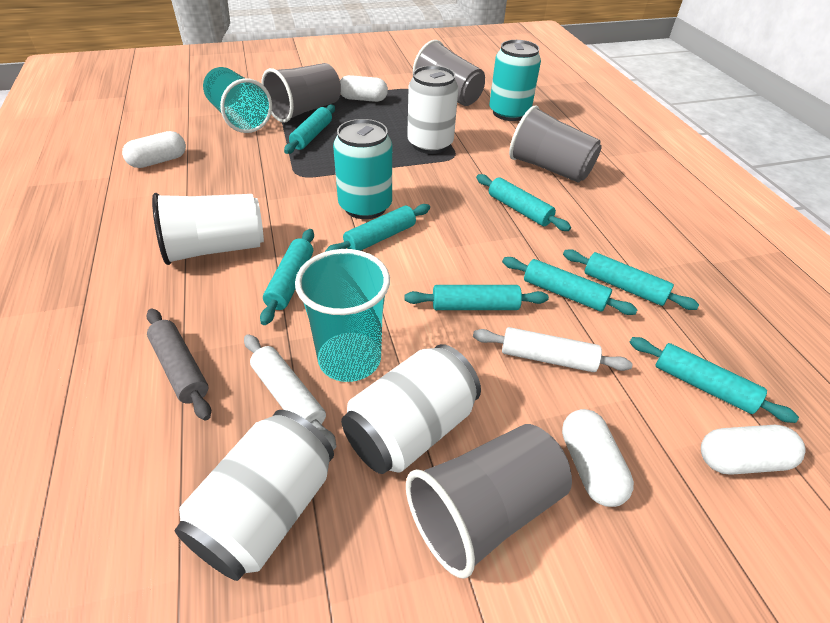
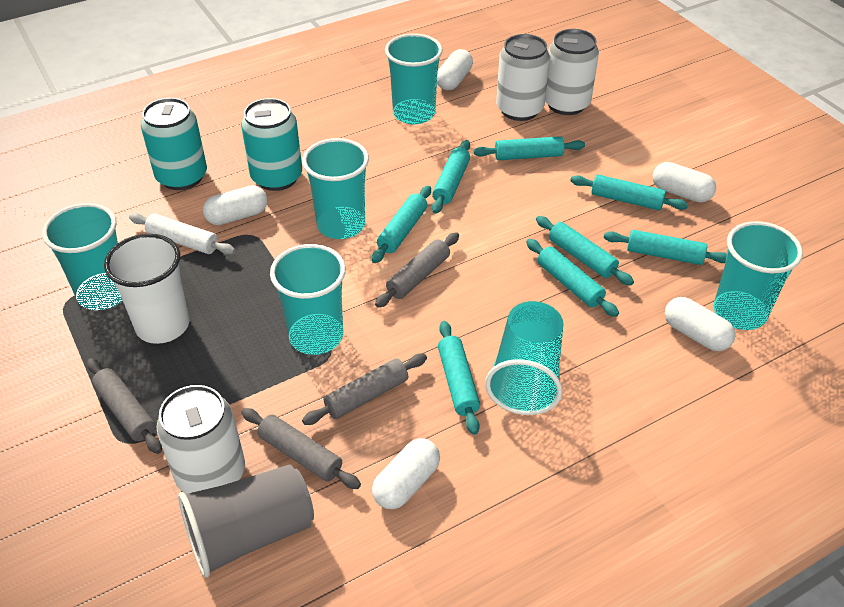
grey cup: 4 -> 1
grey rolling pin: 1 -> 4
turquoise cup: 2 -> 6
white capsule: 4 -> 5
white rolling pin: 2 -> 1

